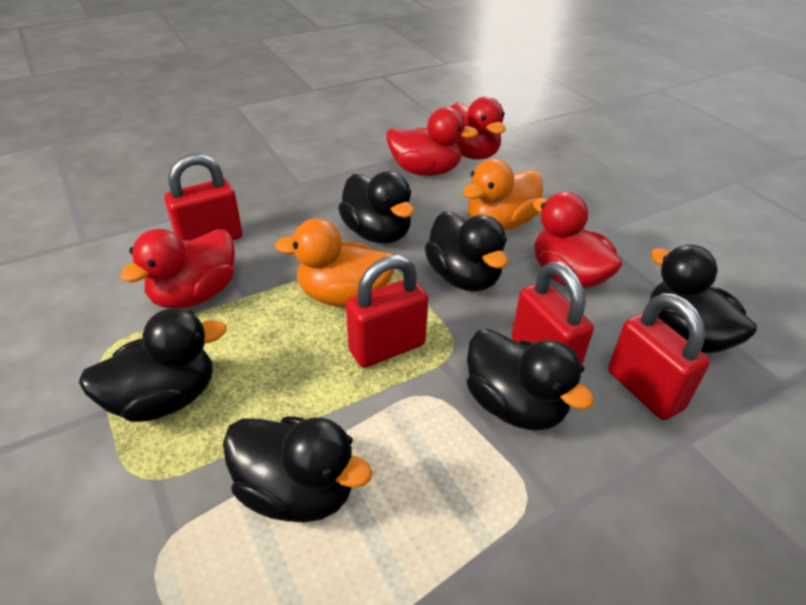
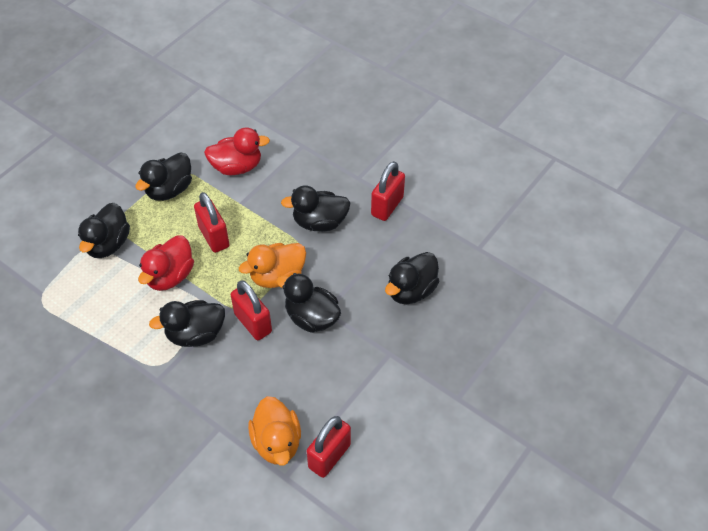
red duck: 4 -> 2

